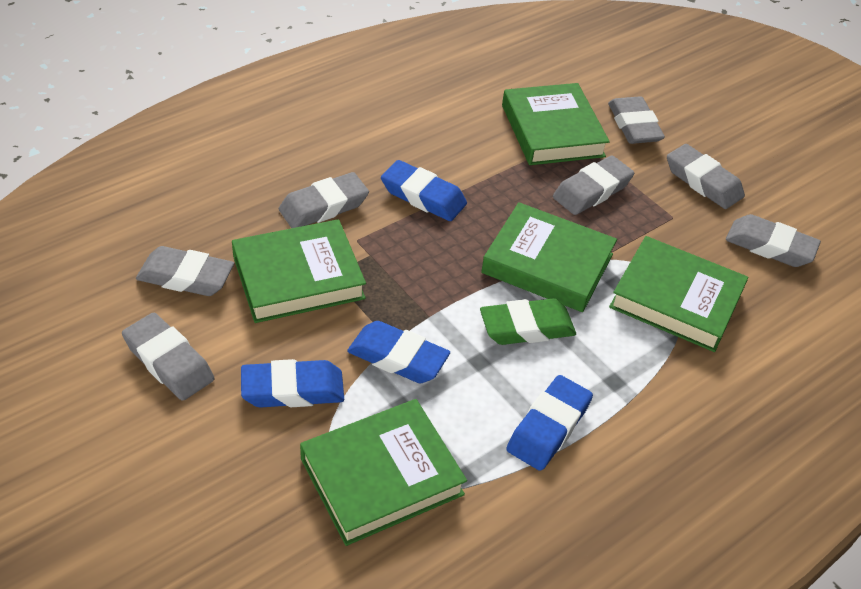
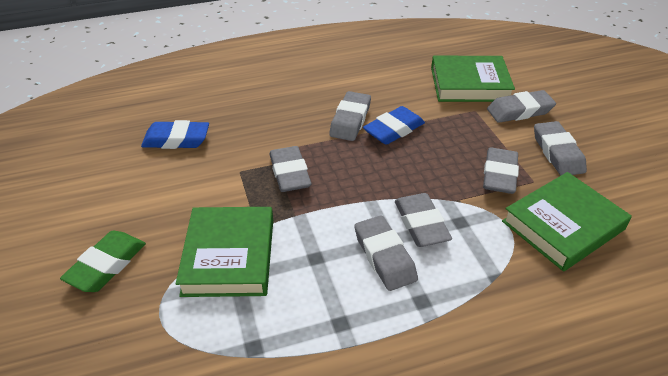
blue eraser: 4 -> 2
green book: 5 -> 3

